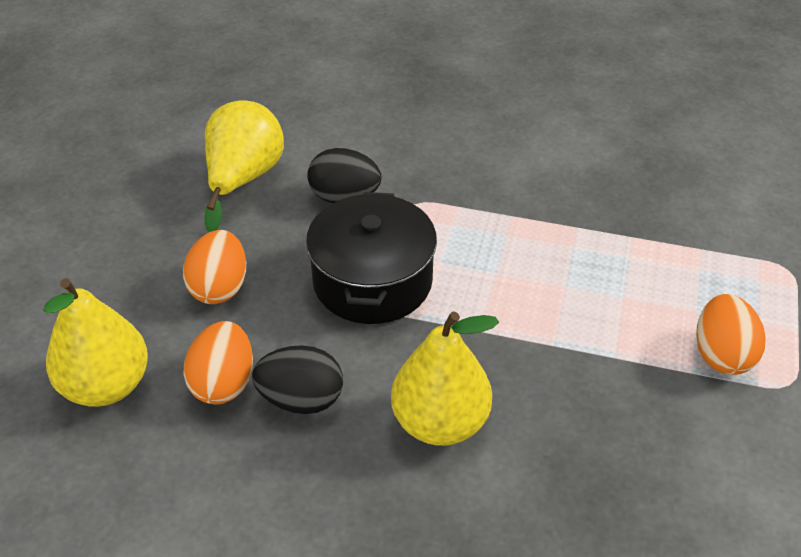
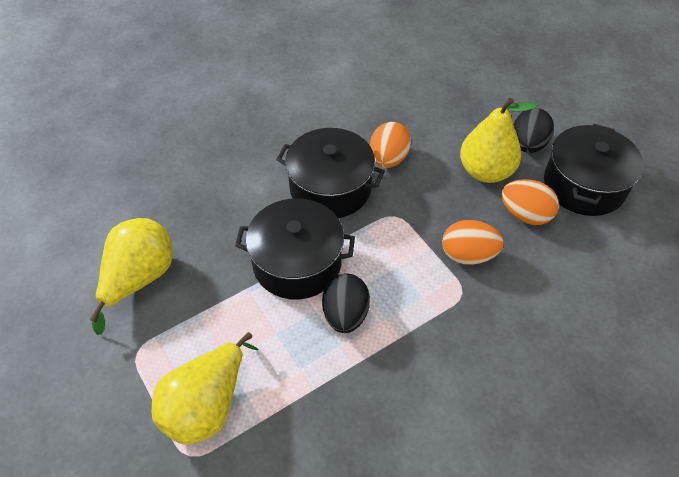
black pot: 1 -> 3

